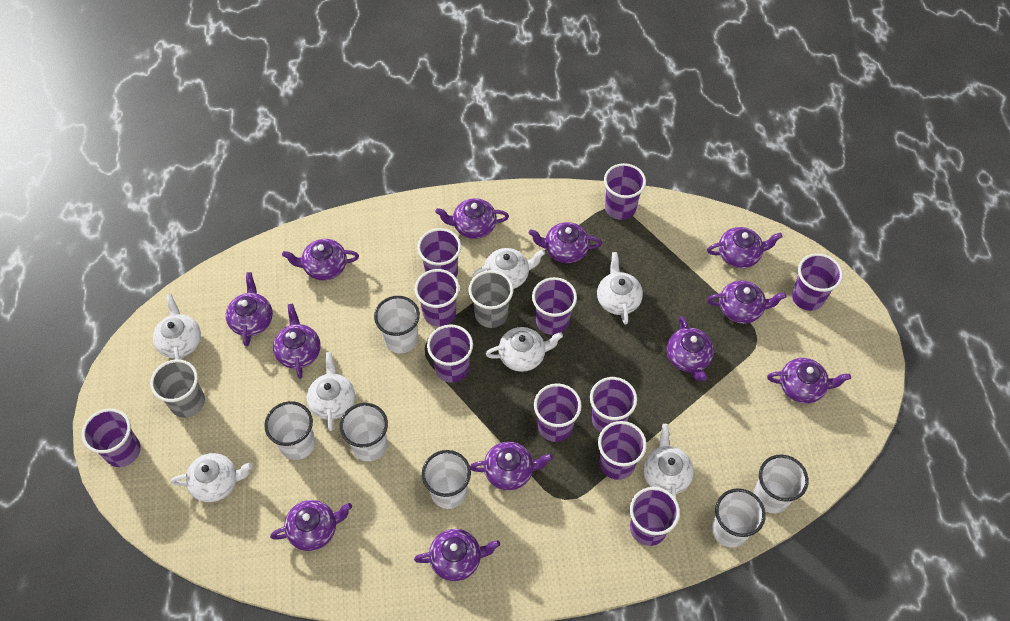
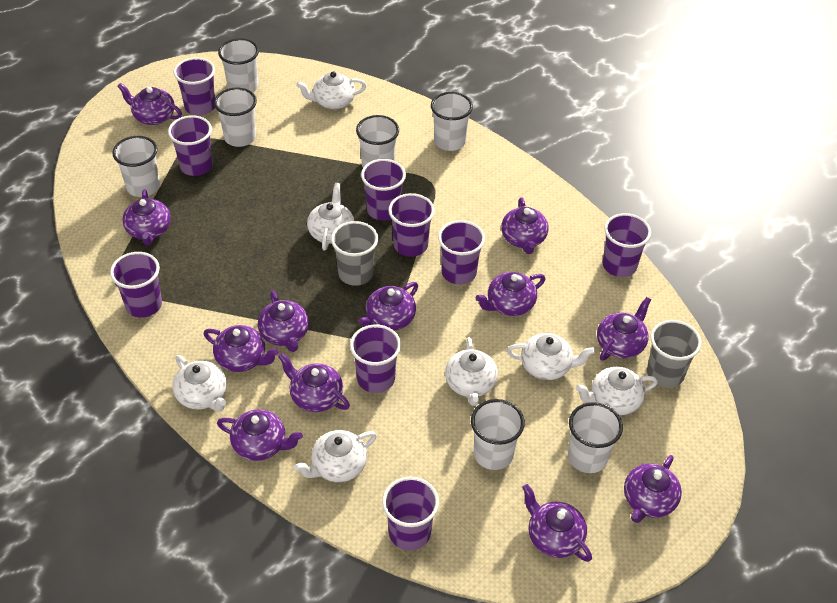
purple cup: 11 -> 9
white cup: 6 -> 7

